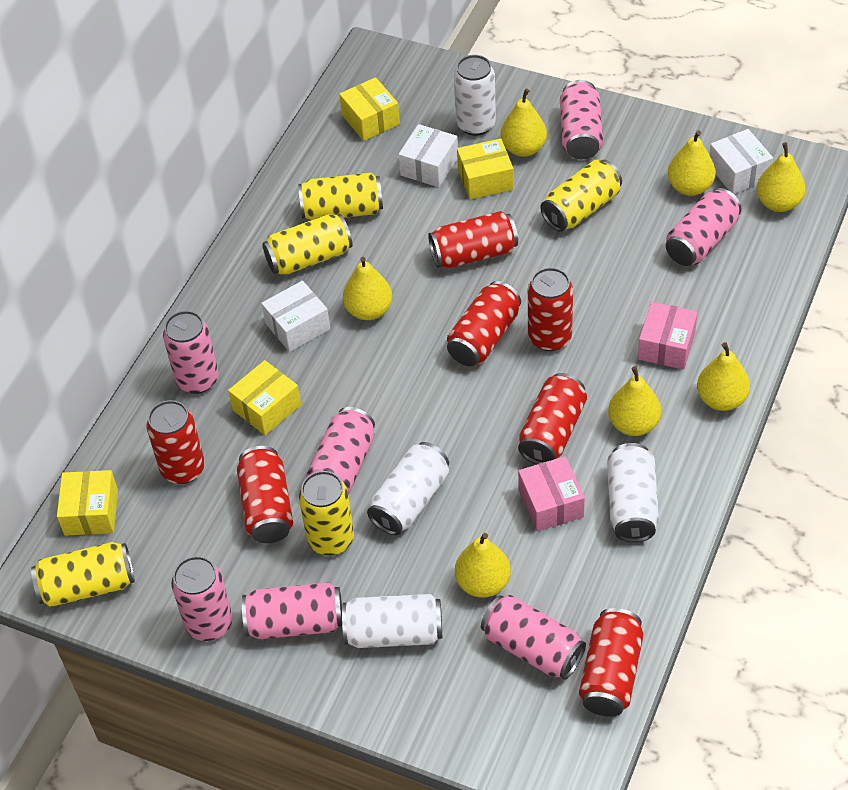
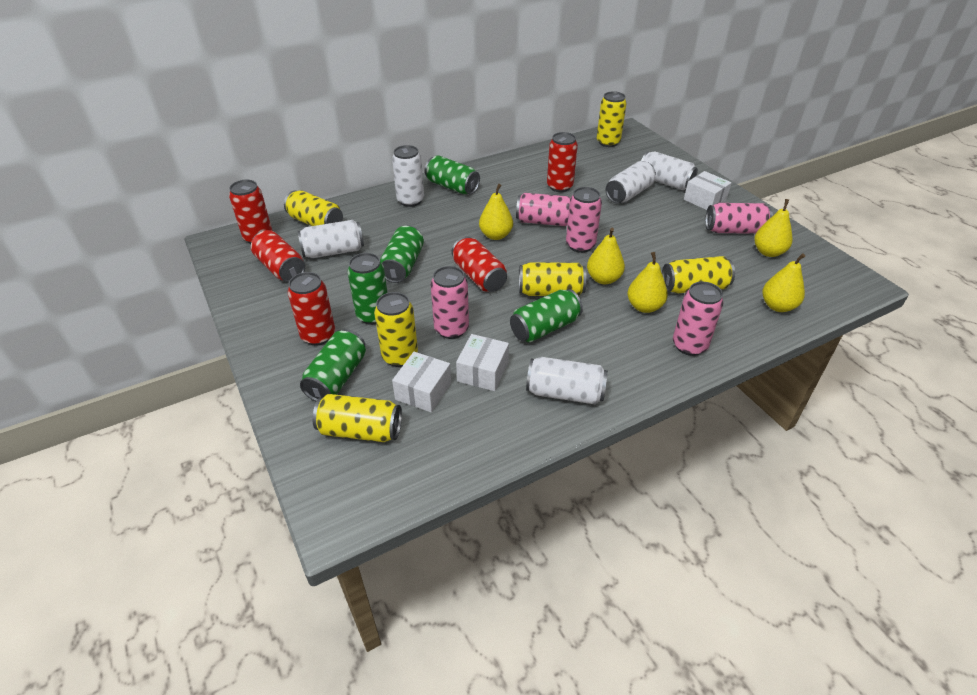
green can: 0 -> 5
pink box: 2 -> 0
pink can: 7 -> 5
red can: 7 -> 5
white can: 4 -> 5
yellow box: 4 -> 0
yellow can: 5 -> 6
yellow pear: 7 -> 5

